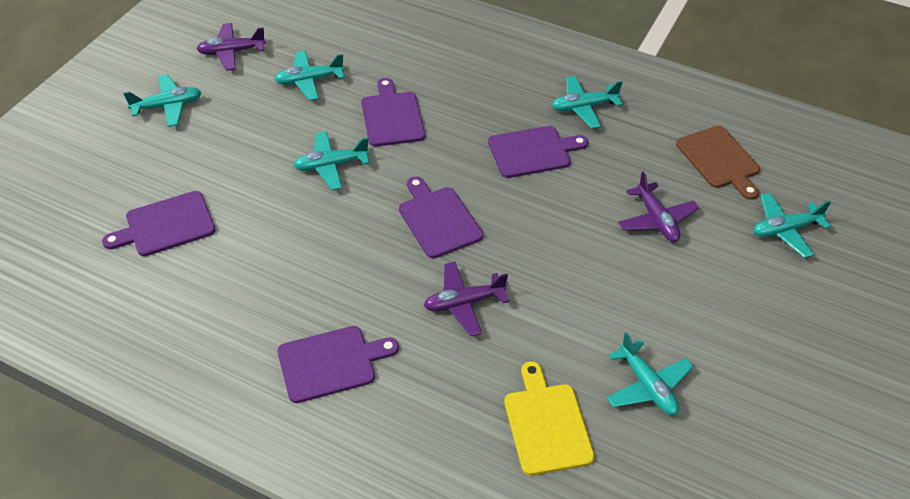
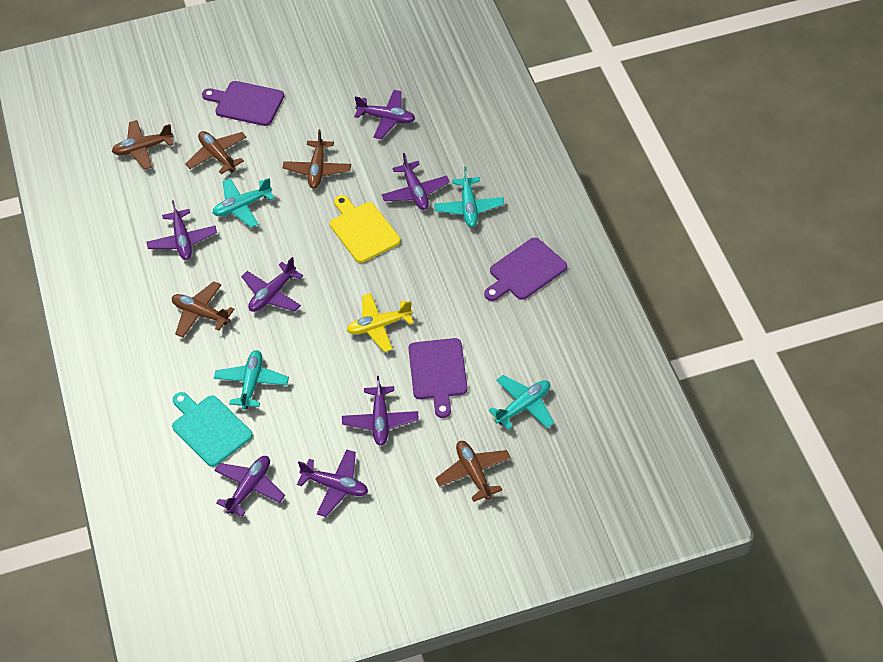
brown cutting board: 1 -> 0
brown plane: 0 -> 5
purple cutting board: 5 -> 3
purple plane: 3 -> 7
turquoise cutting board: 0 -> 1
turquoise plane: 6 -> 4
yellow plane: 0 -> 1

